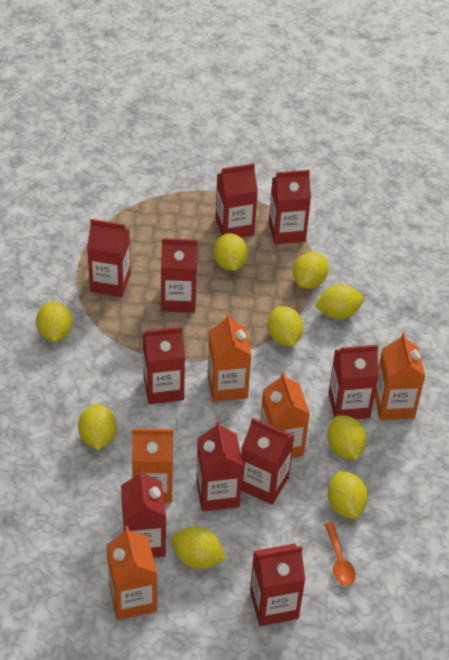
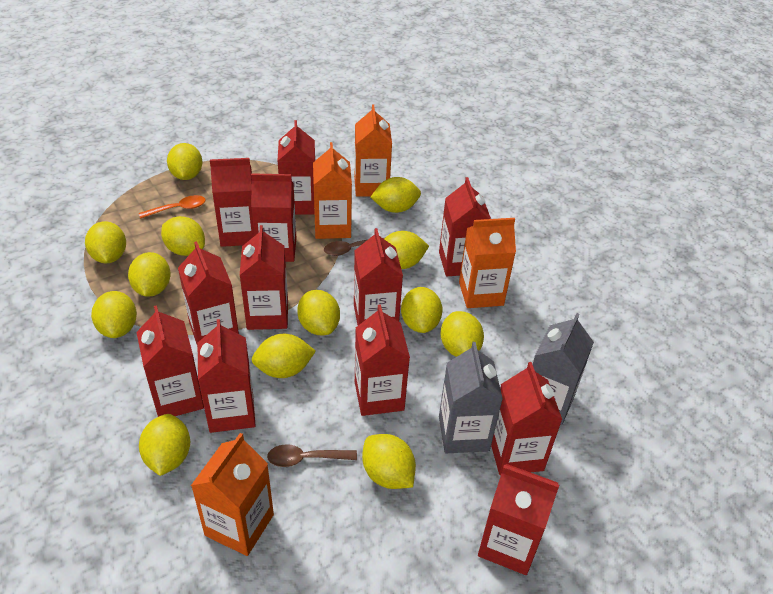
brown spoon: 0 -> 2
grey carton: 0 -> 2
orange carton: 5 -> 4
red carton: 10 -> 12
yellow lemon: 9 -> 13

